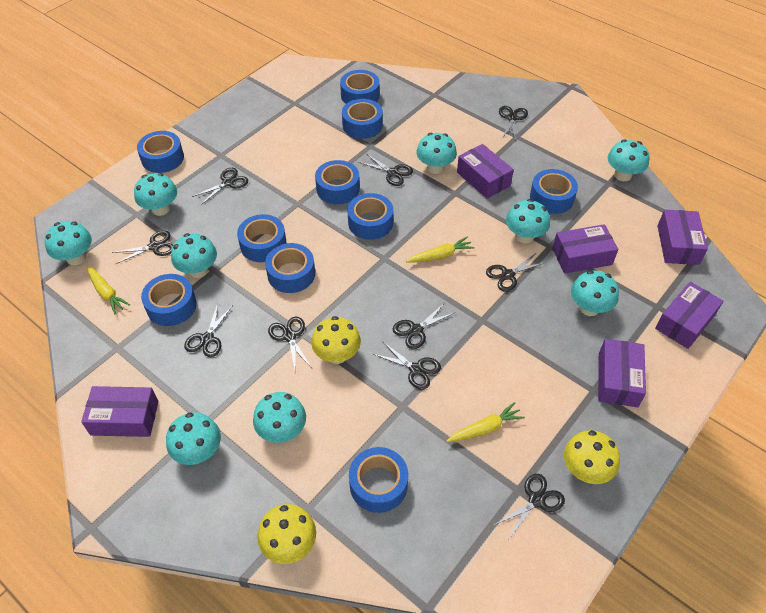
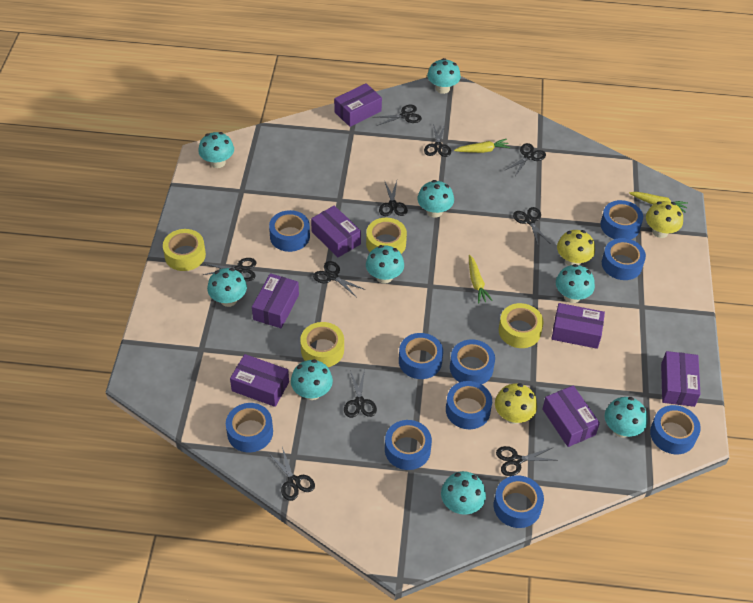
purple box: 6 -> 7
yellow tape: 0 -> 4

